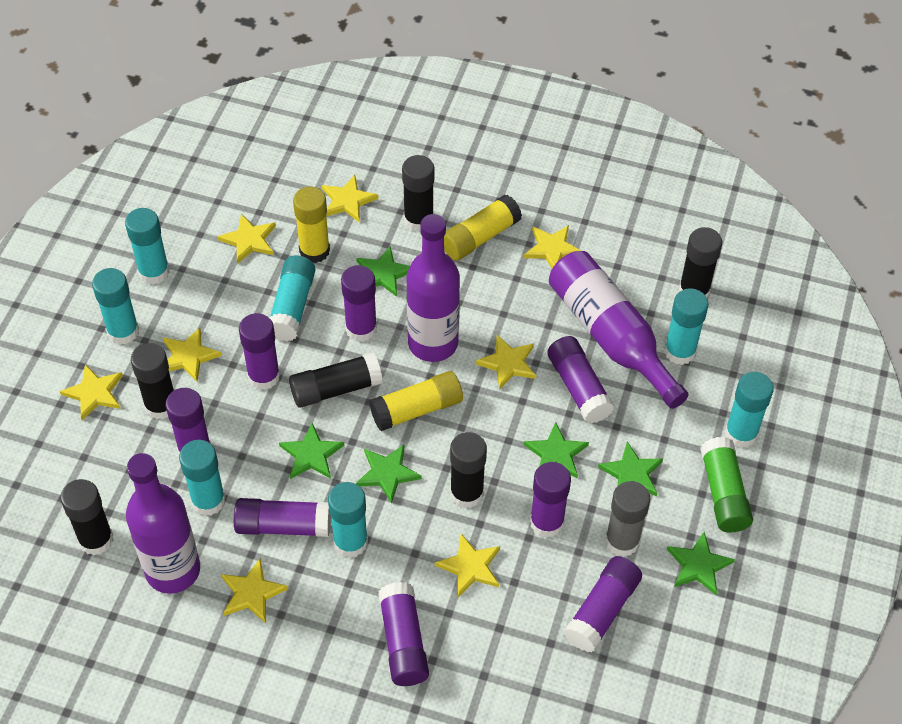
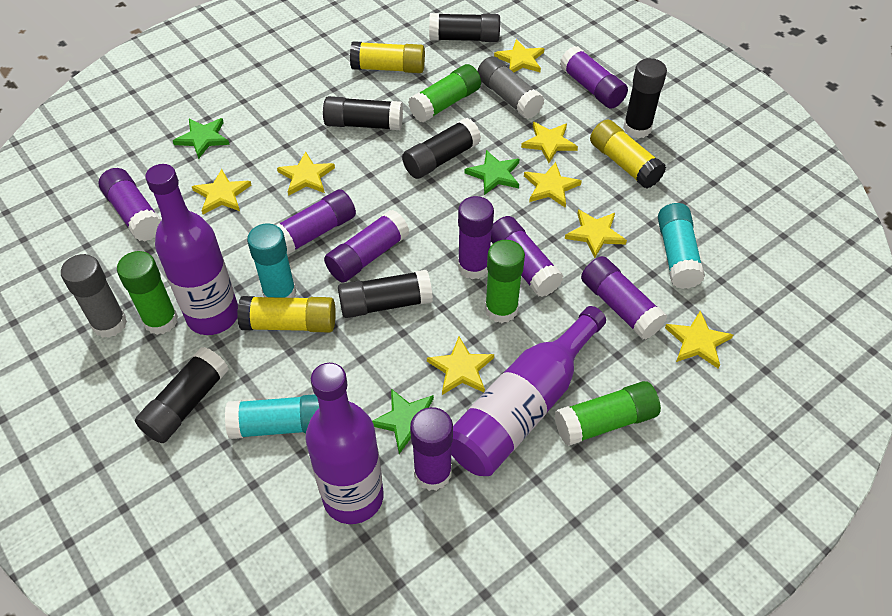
green glue stick: 1 -> 4
green star: 6 -> 3
grey glue stick: 1 -> 2
turquoise glue stick: 7 -> 3

